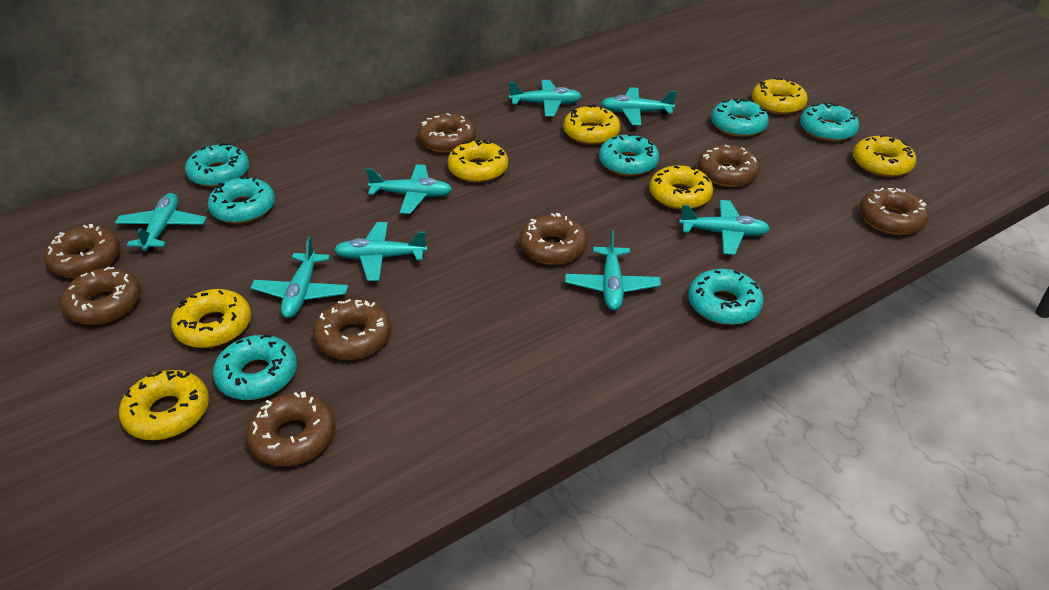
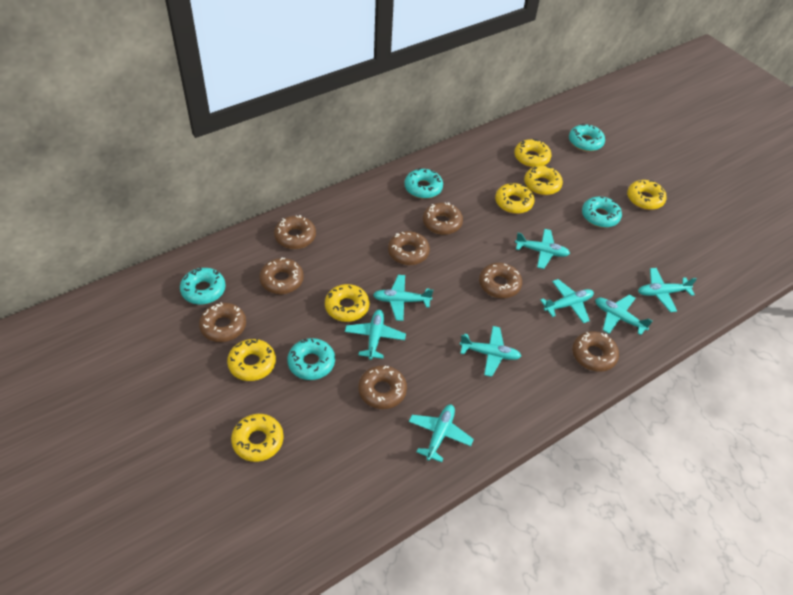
turquoise donut: 7 -> 5

